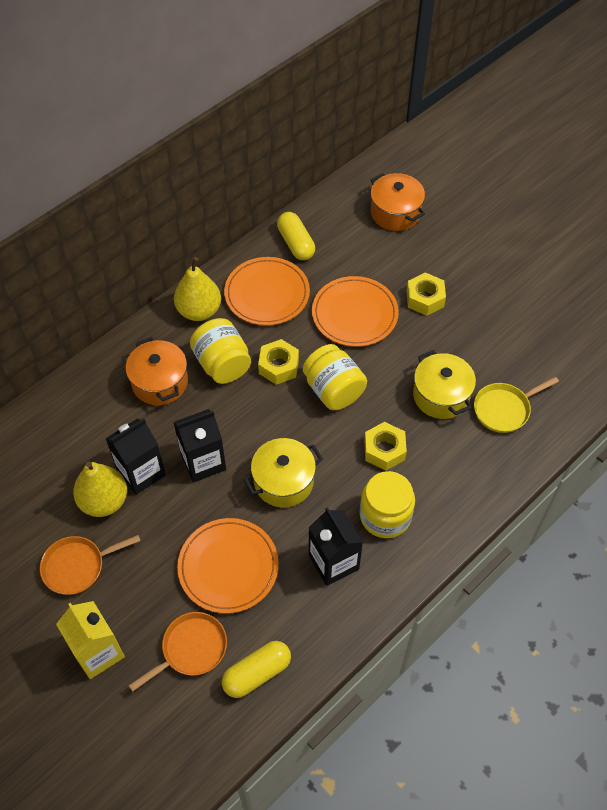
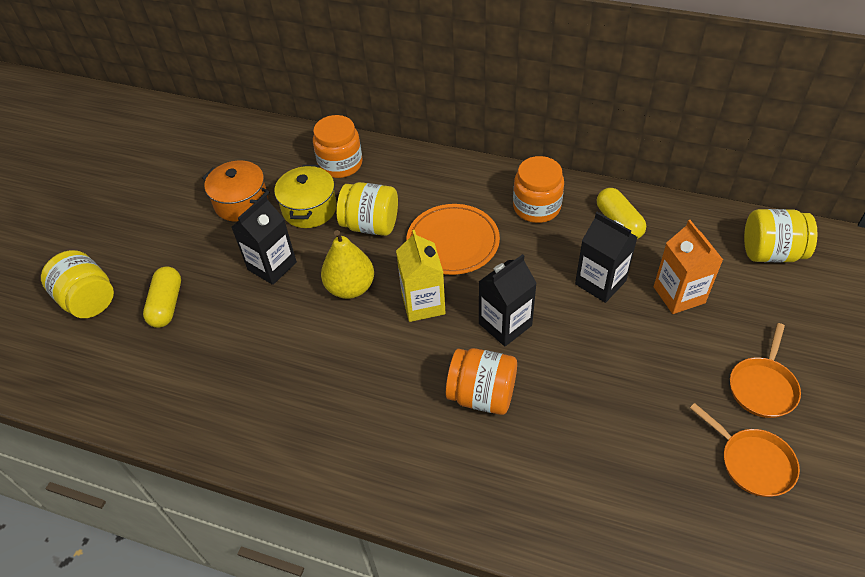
orange carton: 0 -> 1
orange jar: 0 -> 3
orange plate: 3 -> 1
orange pot: 2 -> 1
yellow nut: 3 -> 0
yellow pan: 1 -> 0
yellow pear: 2 -> 1
yellow pot: 2 -> 1

